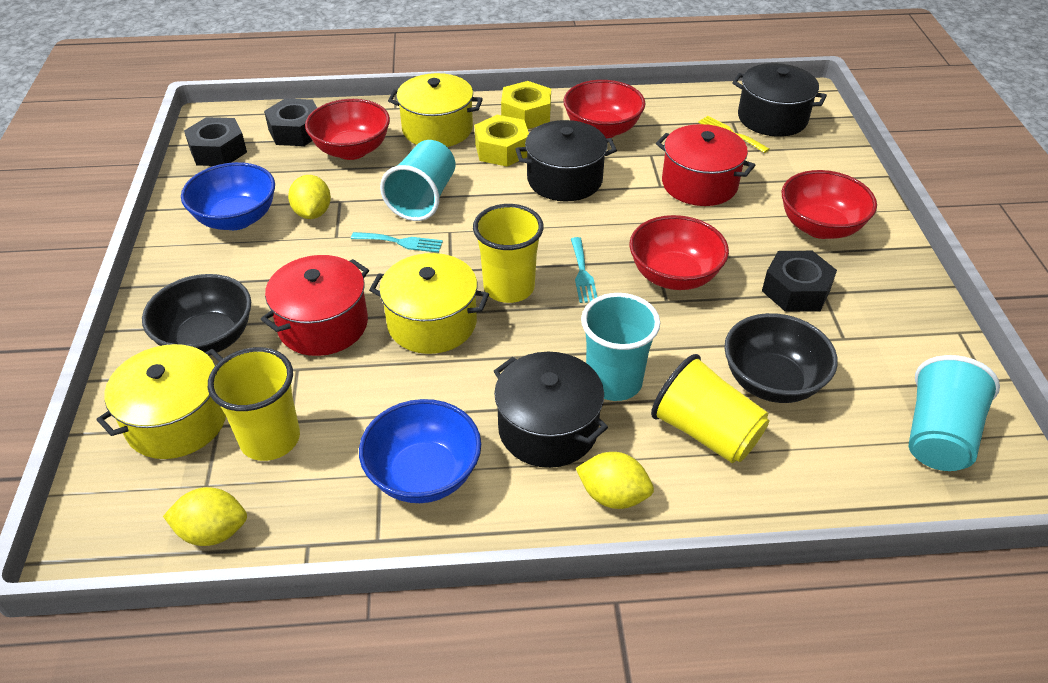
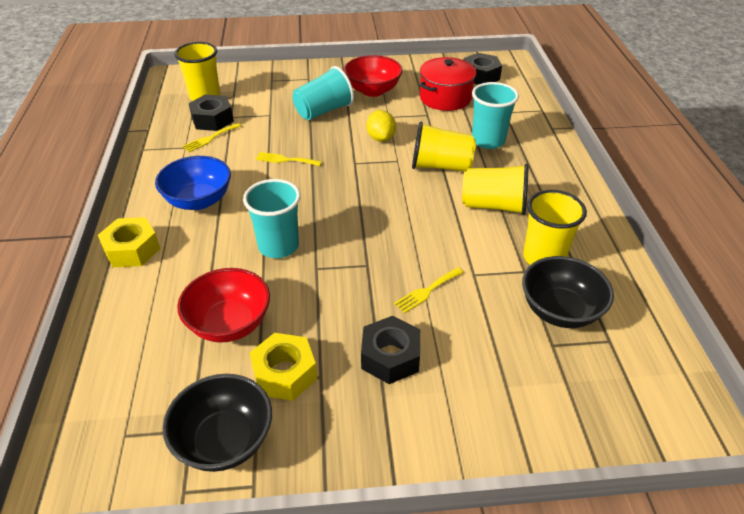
black pot: 3 -> 0
blue bowl: 2 -> 1
red bowl: 4 -> 2
red pot: 2 -> 1
turquoise fork: 2 -> 0
yellow cup: 3 -> 4
yellow fork: 1 -> 3
yellow lemon: 3 -> 1
yellow pot: 3 -> 0

